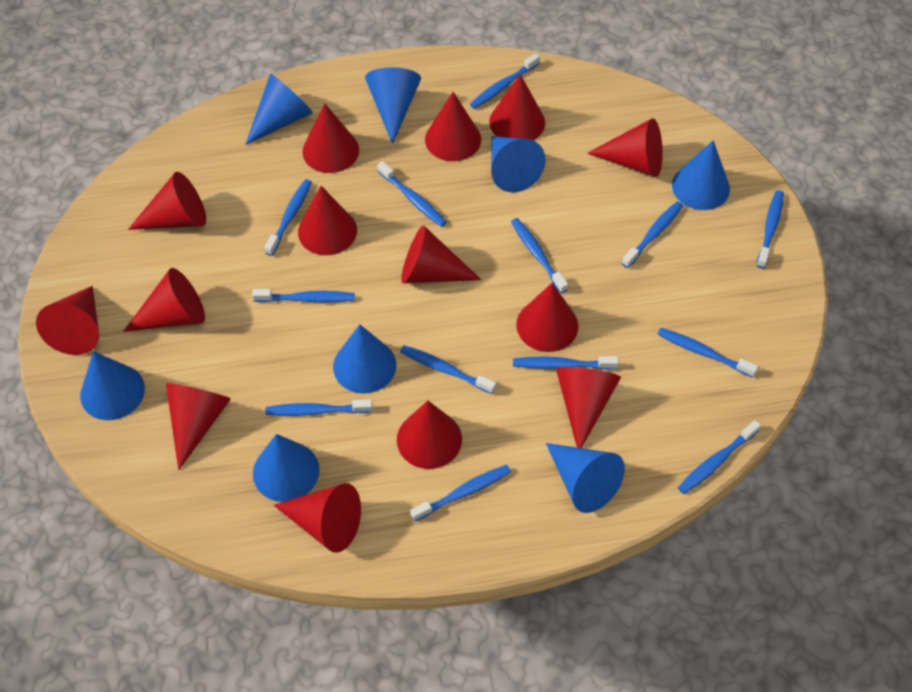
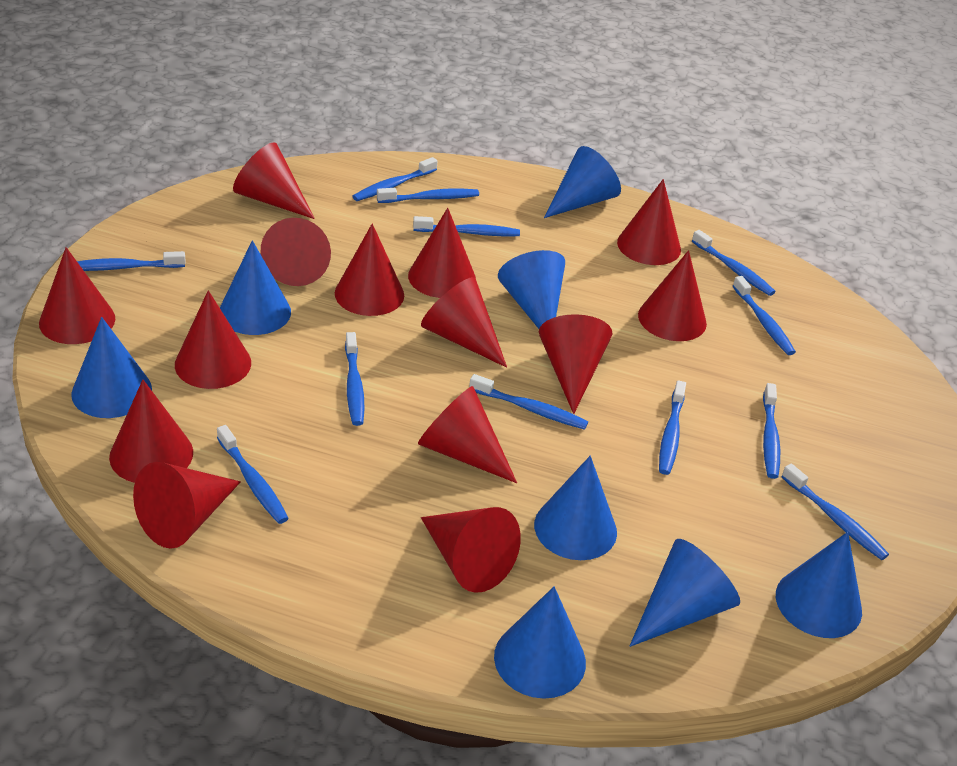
blue toothbrush: 13 -> 12

